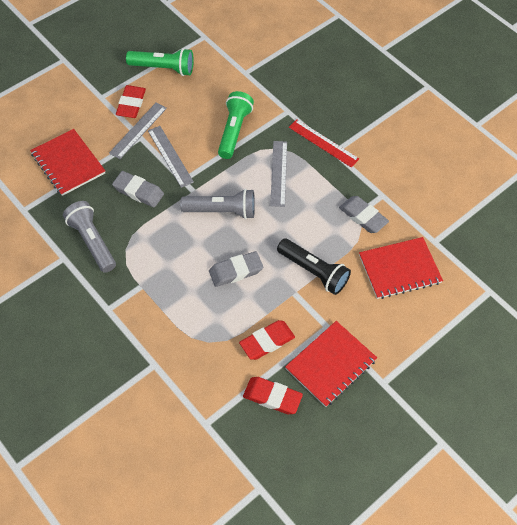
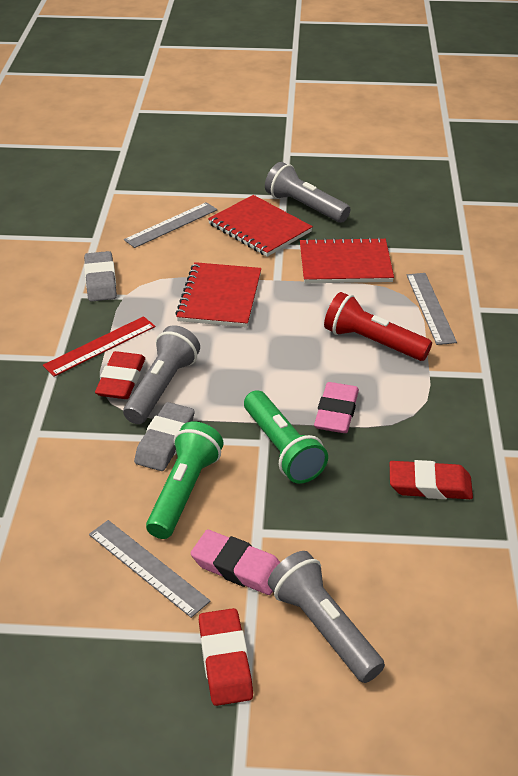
black flashlight: 1 -> 0
grey eraser: 3 -> 2
grey flashlight: 2 -> 3
pink eraser: 0 -> 2
red flashlight: 0 -> 1

